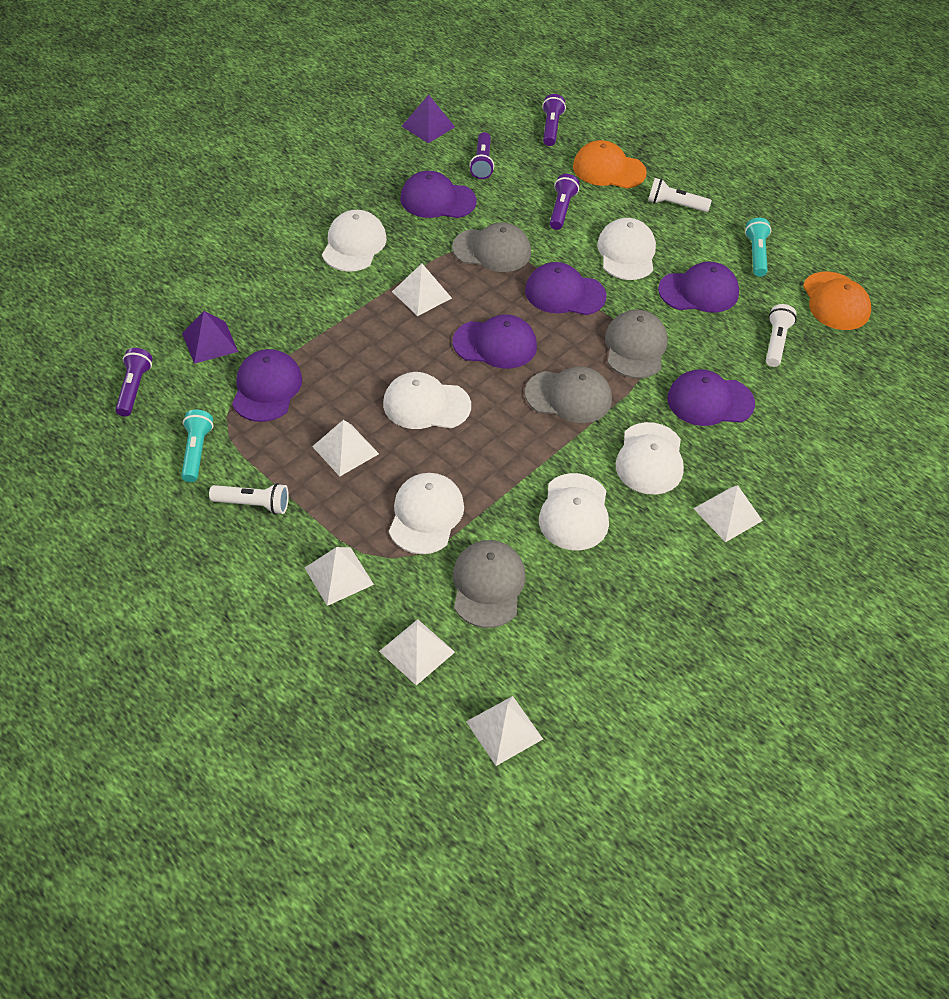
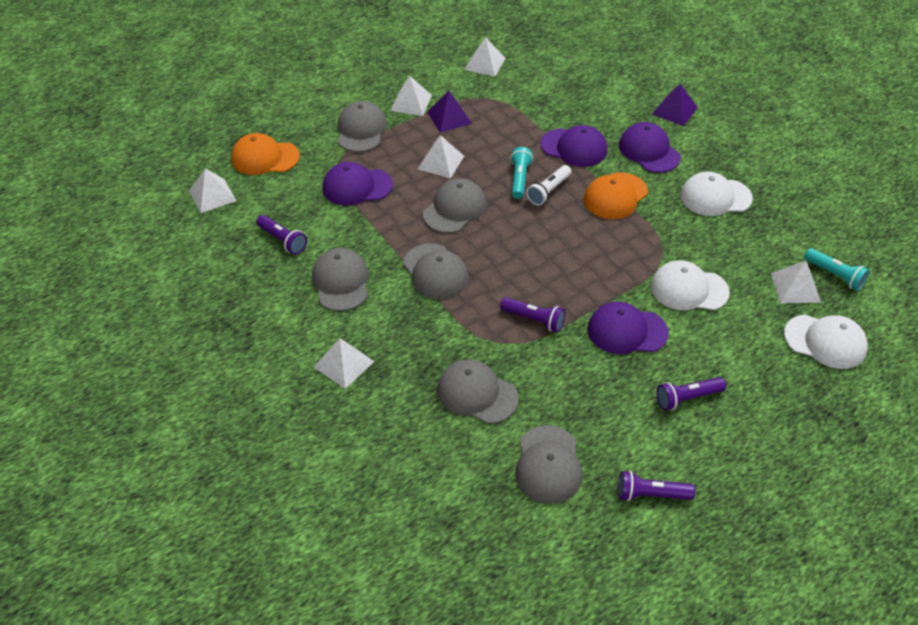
grey cap: 4 -> 6
purple cap: 6 -> 4
white cap: 6 -> 3
white flashlight: 3 -> 1

